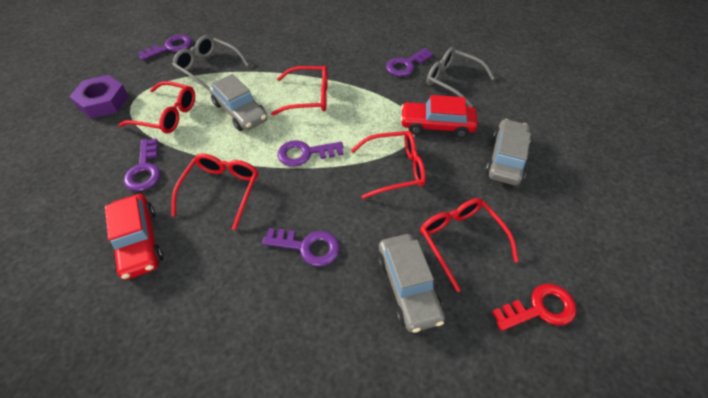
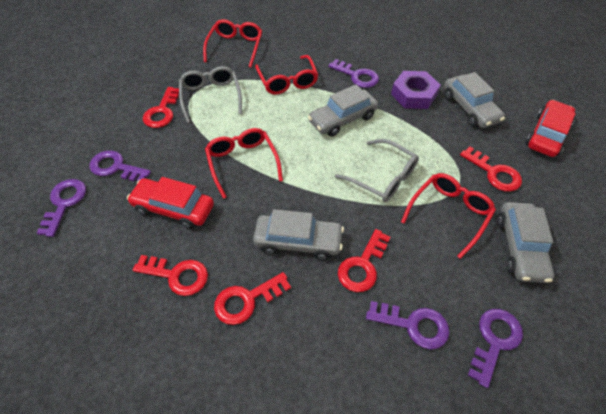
grey car: 3 -> 4
red glasses: 5 -> 4
red key: 1 -> 5

